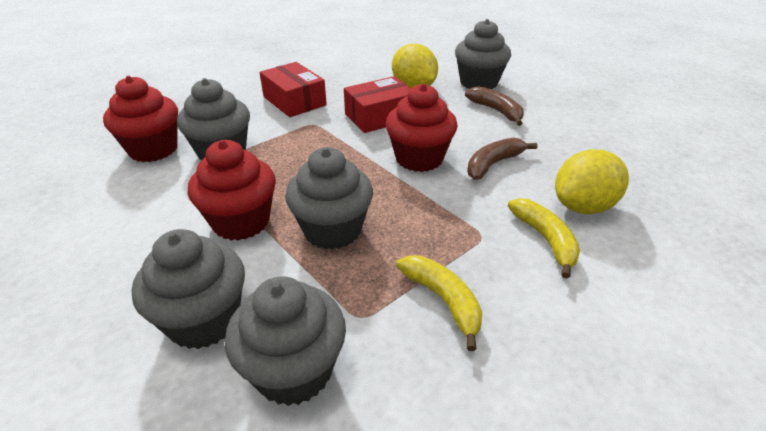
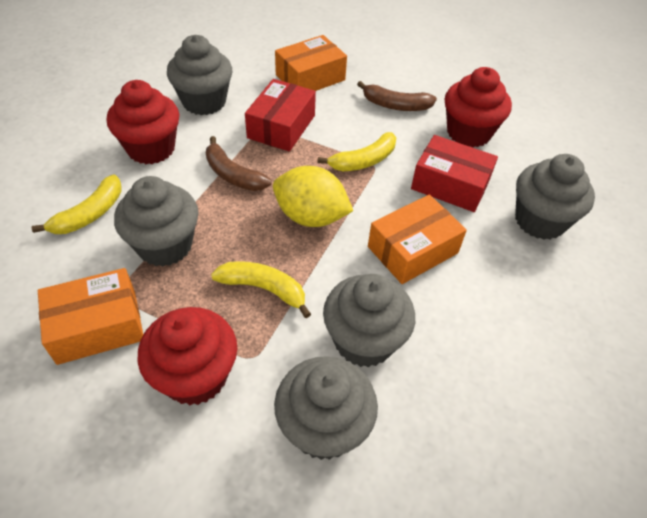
orange box: 0 -> 3
yellow banana: 2 -> 3
yellow lemon: 2 -> 1

